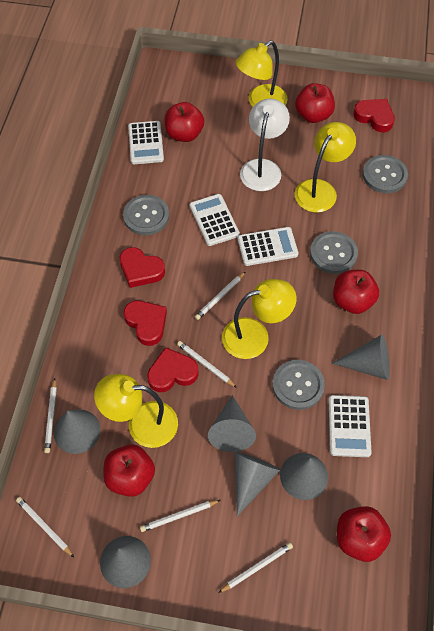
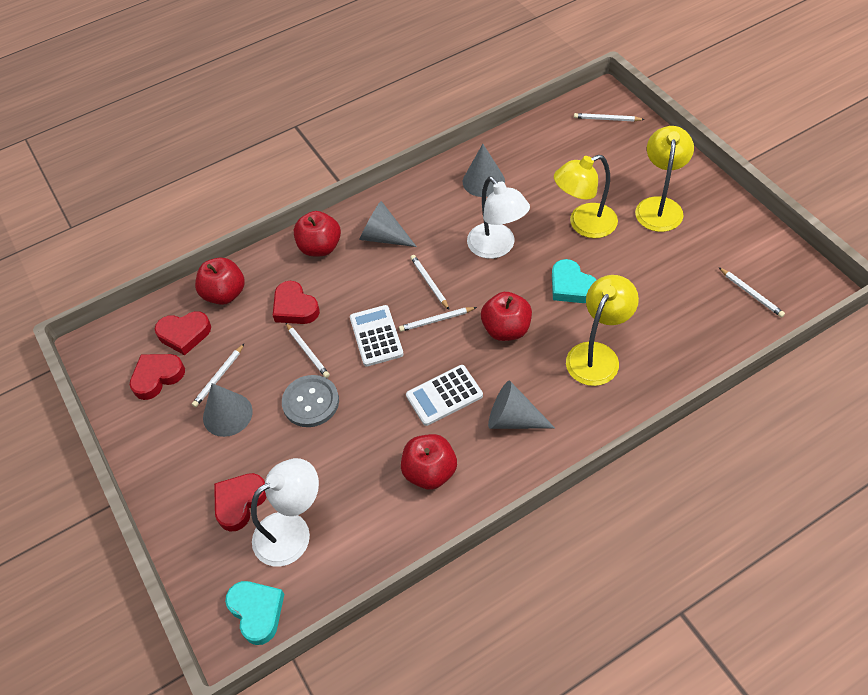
grey button: 4 -> 1
grey cone: 6 -> 4
red apple: 5 -> 4
turquoise heart: 0 -> 2
white calculator: 4 -> 2
white lamp: 1 -> 2
yellow lamp: 4 -> 3

